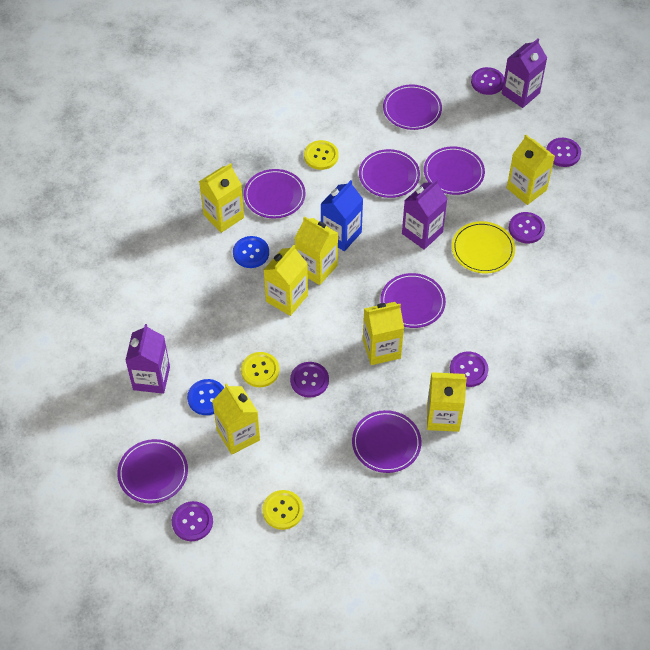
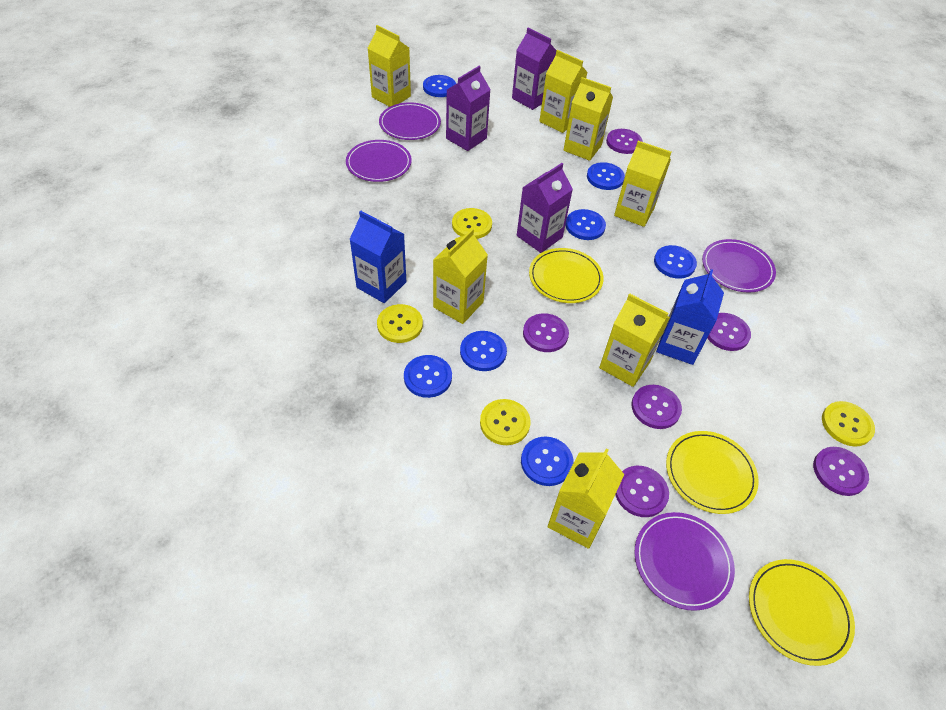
blue button: 2 -> 7
blue carton: 1 -> 2
purple plate: 7 -> 4
yellow button: 3 -> 4
yellow plate: 1 -> 3

